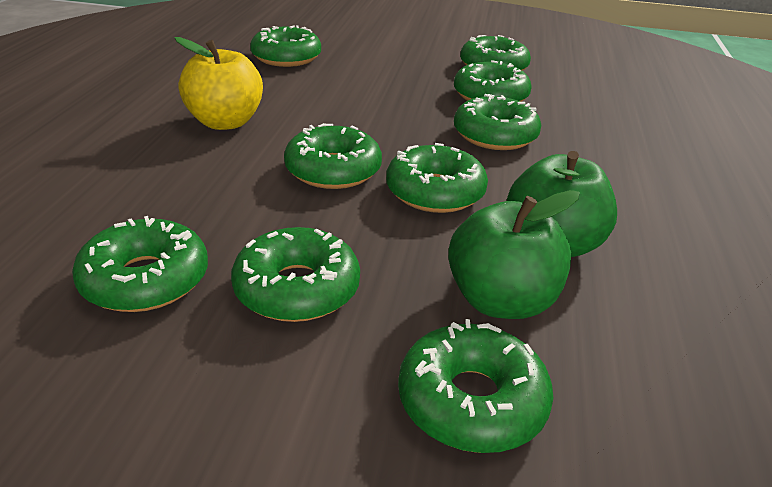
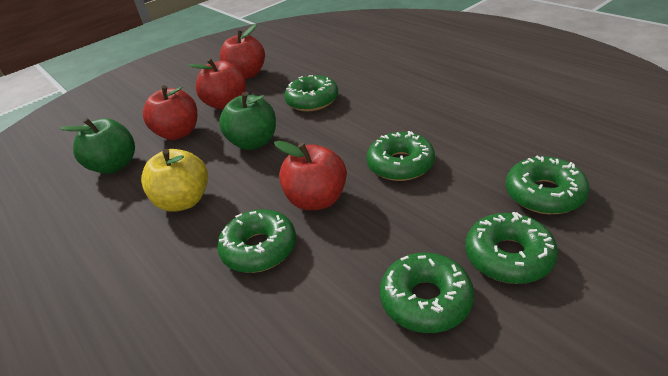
green donut: 9 -> 6
red apple: 0 -> 4

